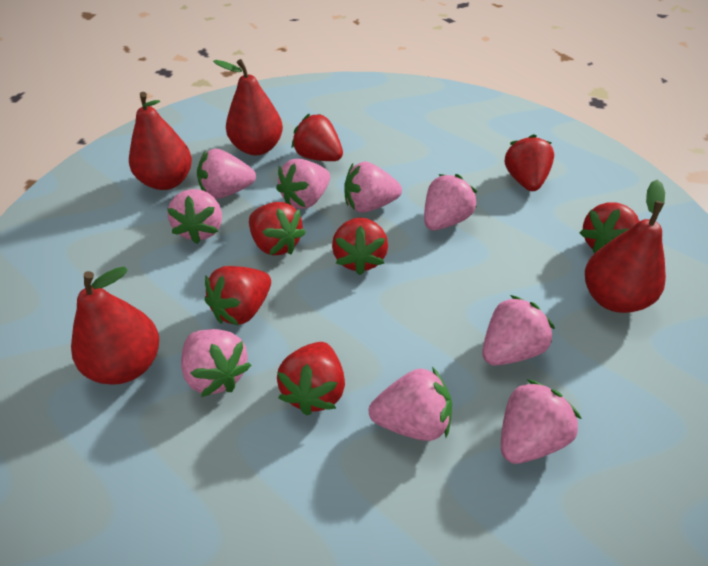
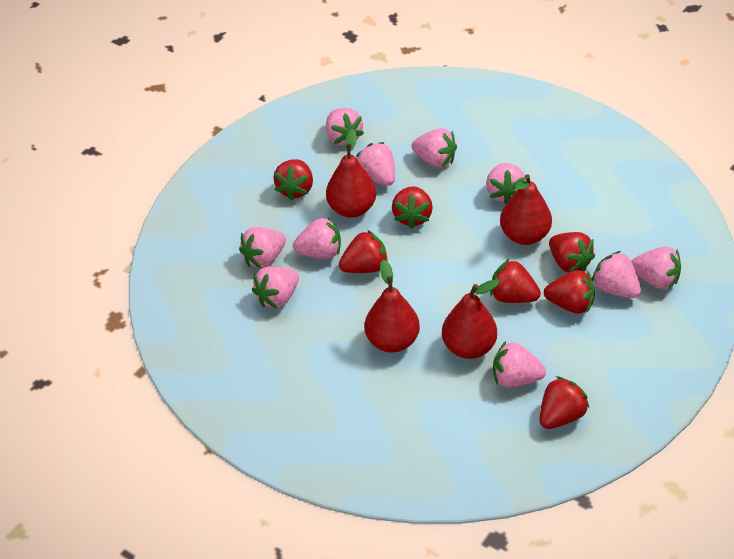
pink strawberry: 9 -> 10

